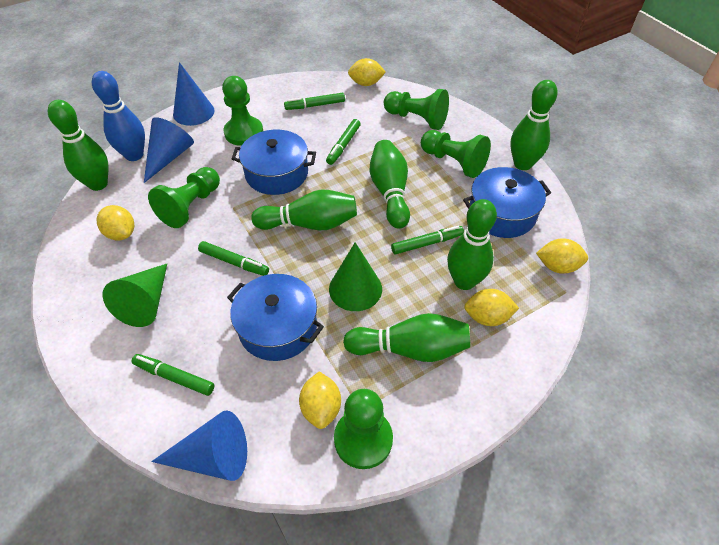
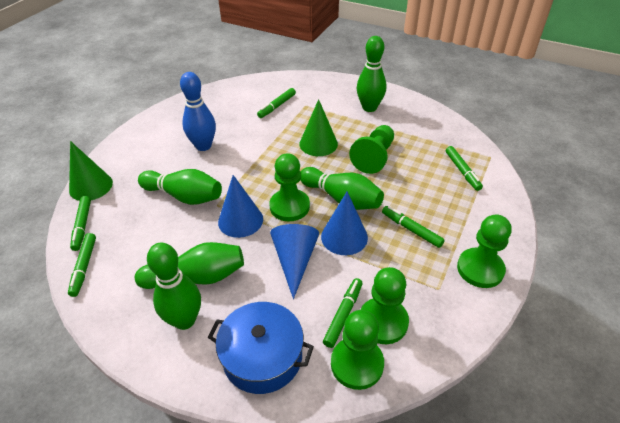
blue pot: 3 -> 1
green bowling pin: 6 -> 5
green marker: 5 -> 6
yellow lemon: 5 -> 0

